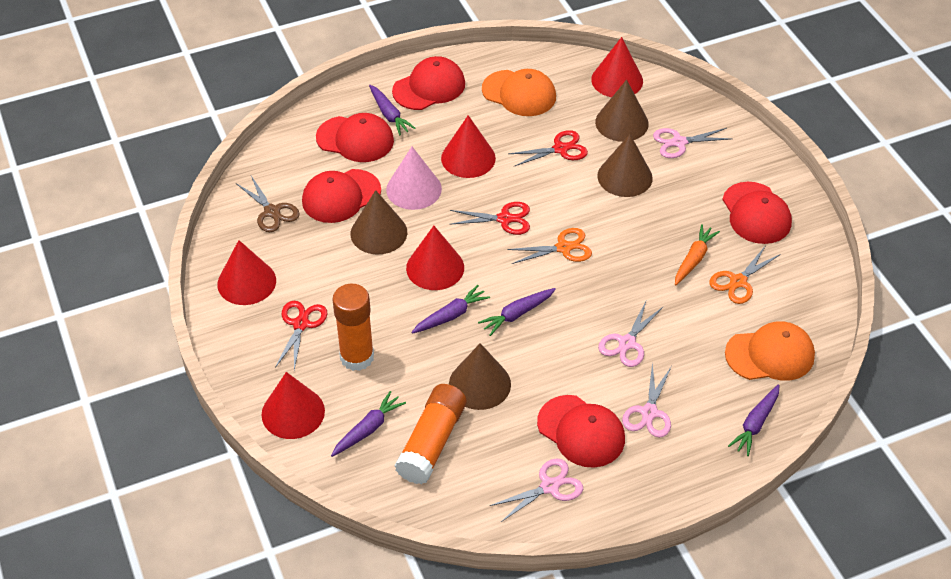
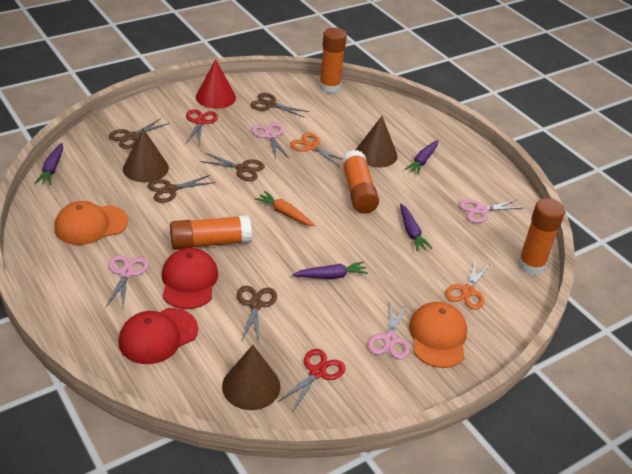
brown cone: 4 -> 3
brown scissors: 1 -> 5
orange glue stick: 2 -> 4
pink cone: 1 -> 0
purple carrot: 5 -> 4
red cap: 5 -> 2
red cone: 5 -> 1
red scissors: 3 -> 2

